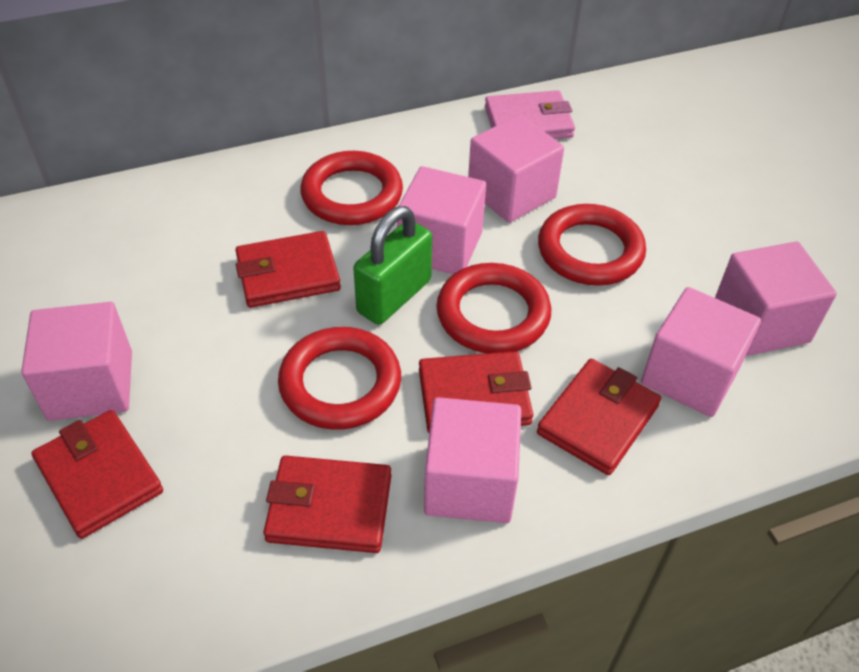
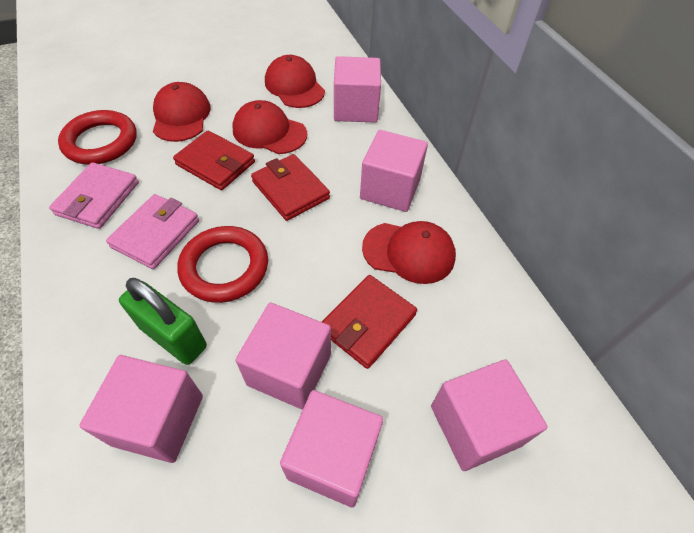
pink wallet: 1 -> 2
red cap: 0 -> 4
red ring: 4 -> 2
red wallet: 5 -> 3

